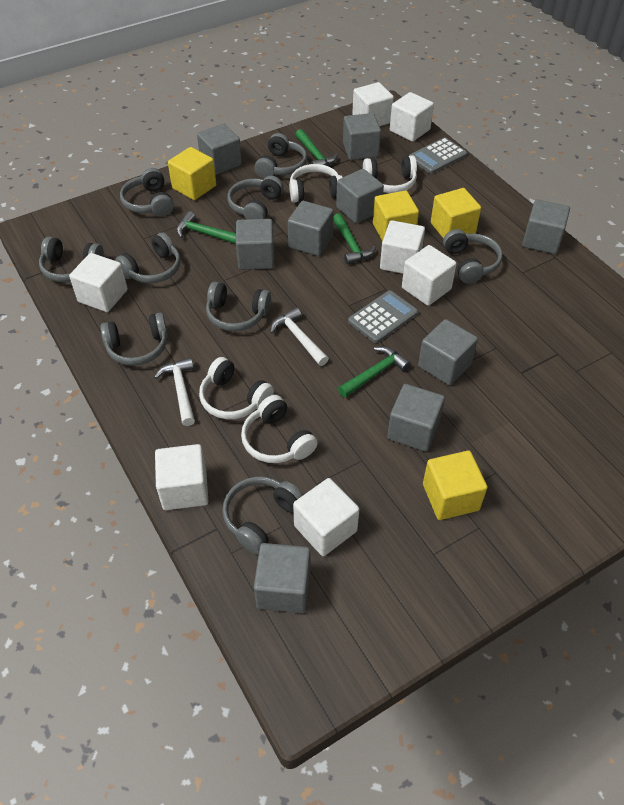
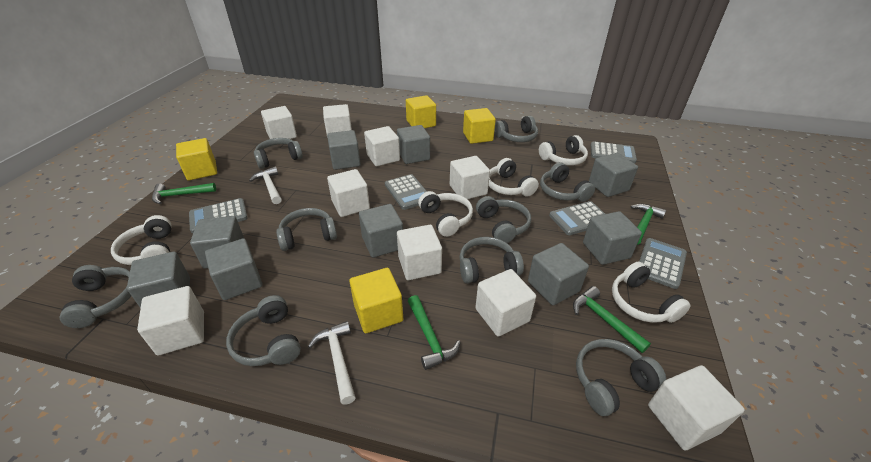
grey calculator: 2 -> 5
white cube: 7 -> 9
white headphones: 4 -> 5

